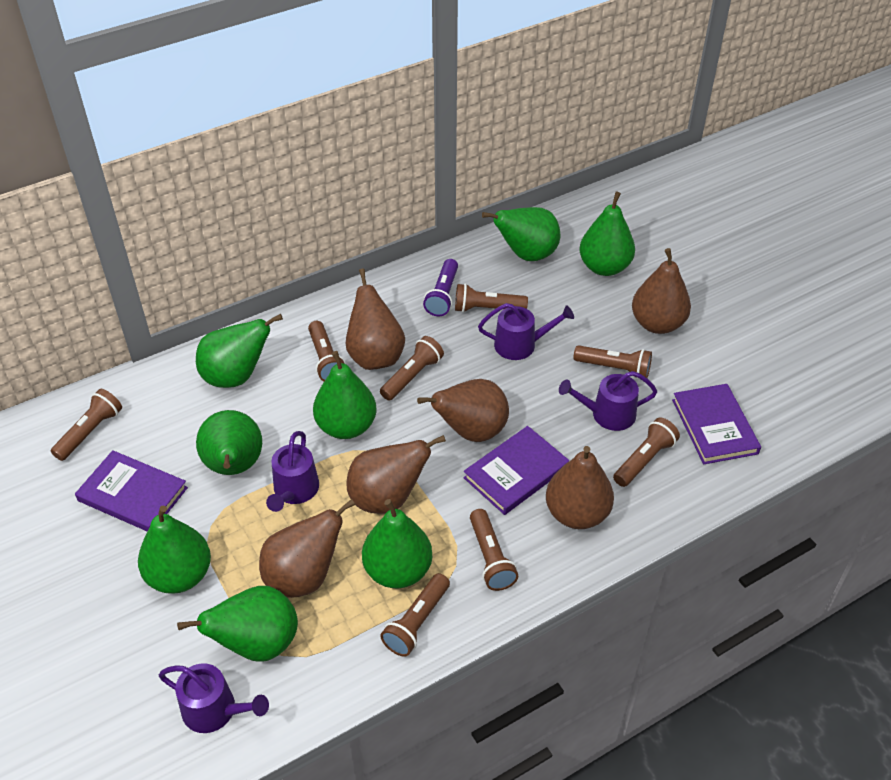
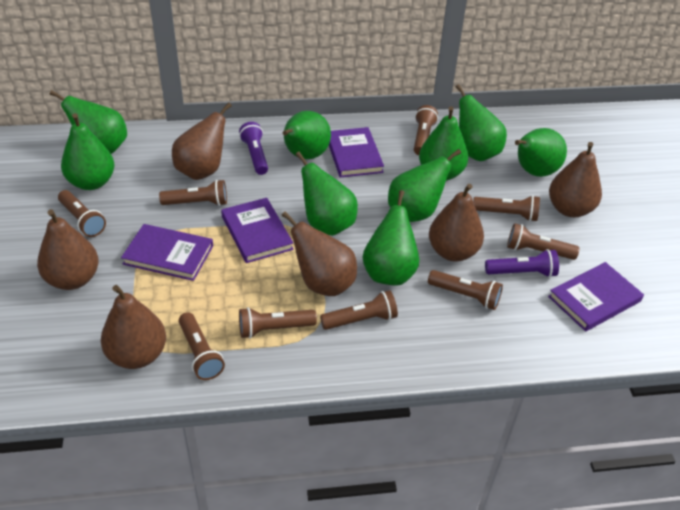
brown flashlight: 8 -> 9
green pear: 8 -> 9
purple book: 3 -> 4
purple flashlight: 1 -> 2
purple watering can: 4 -> 0

